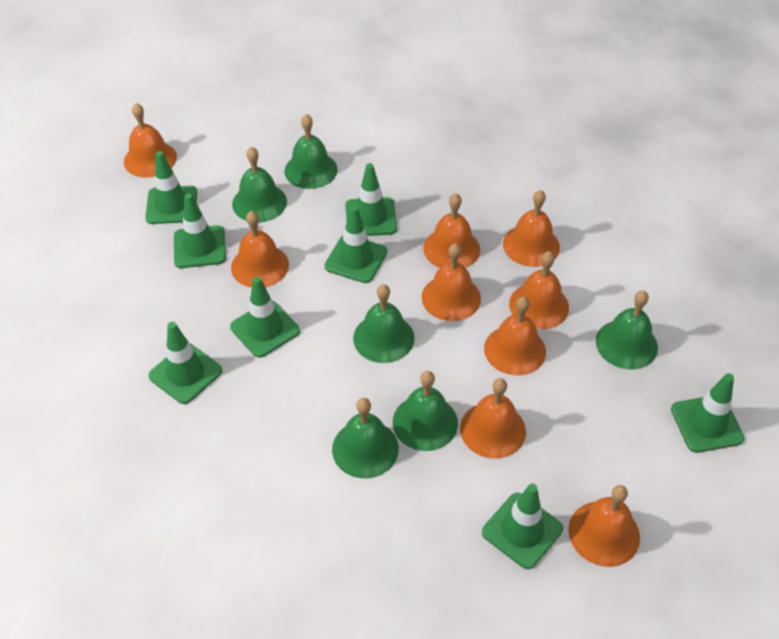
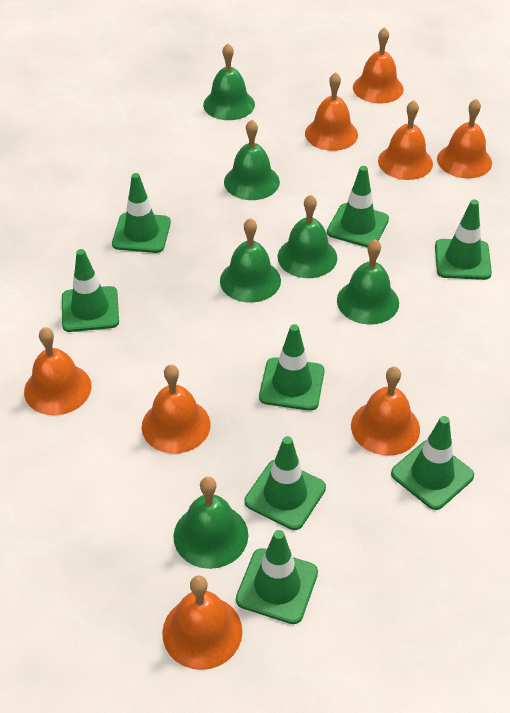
orange bell: 9 -> 8

